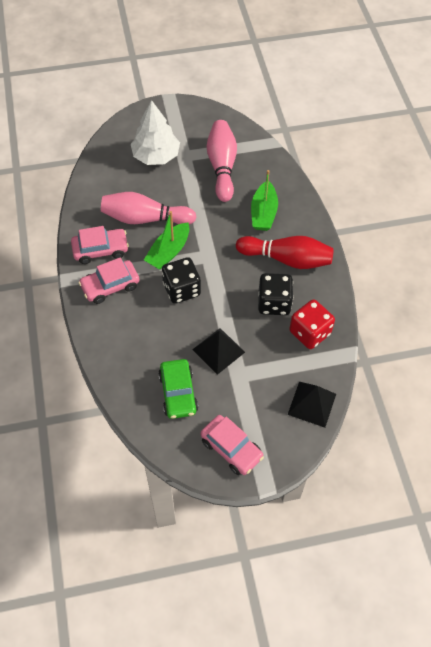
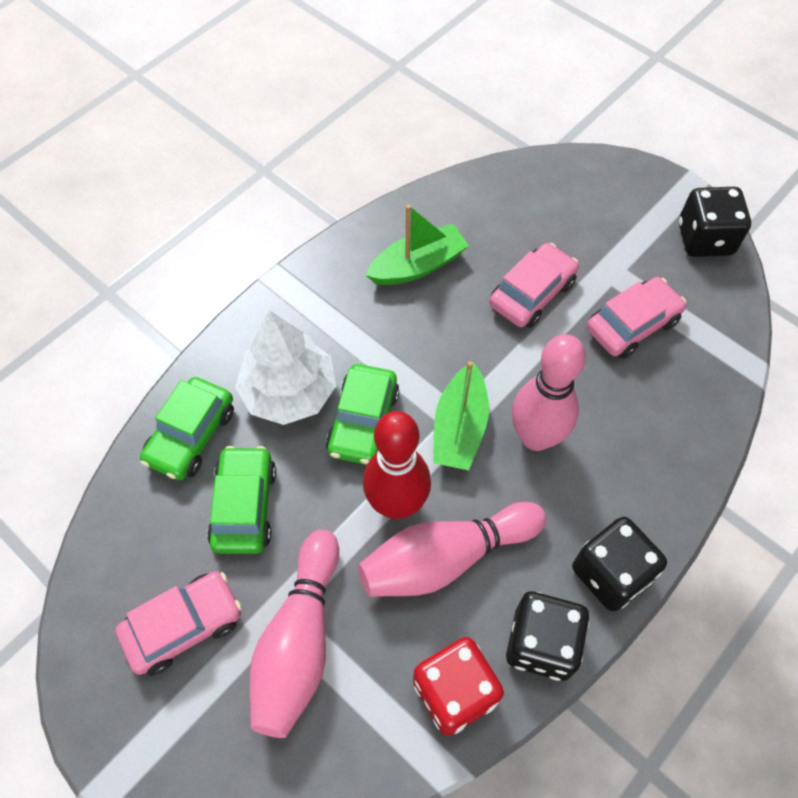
black dice: 2 -> 3
black pyramid: 2 -> 0
green car: 1 -> 3
pink bowling pin: 2 -> 3

